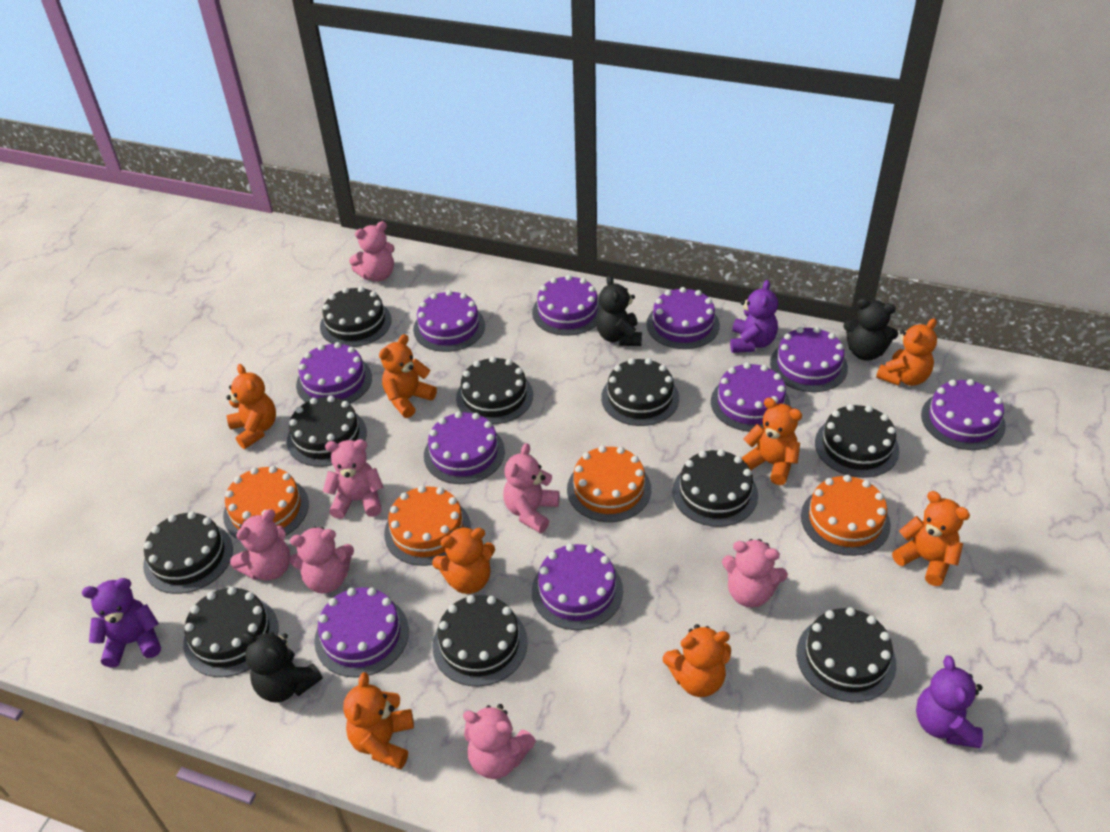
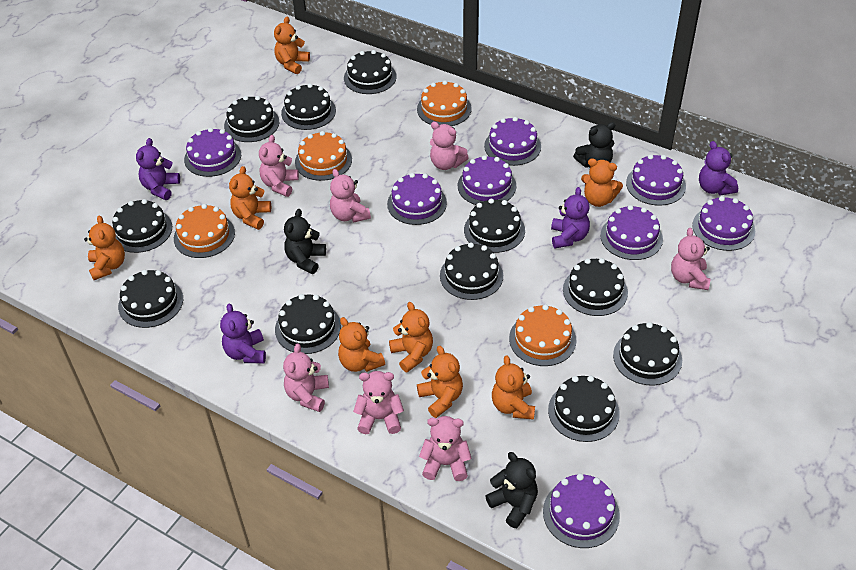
black cake: 10 -> 11
purple cake: 10 -> 8
purple teddy bear: 3 -> 4

